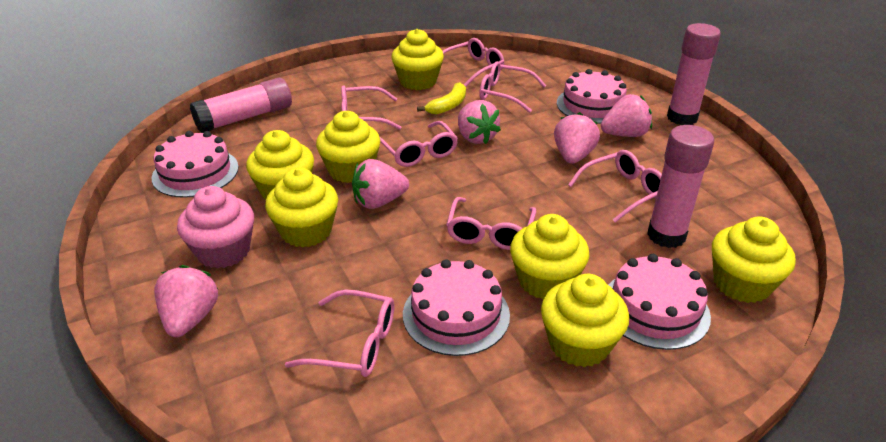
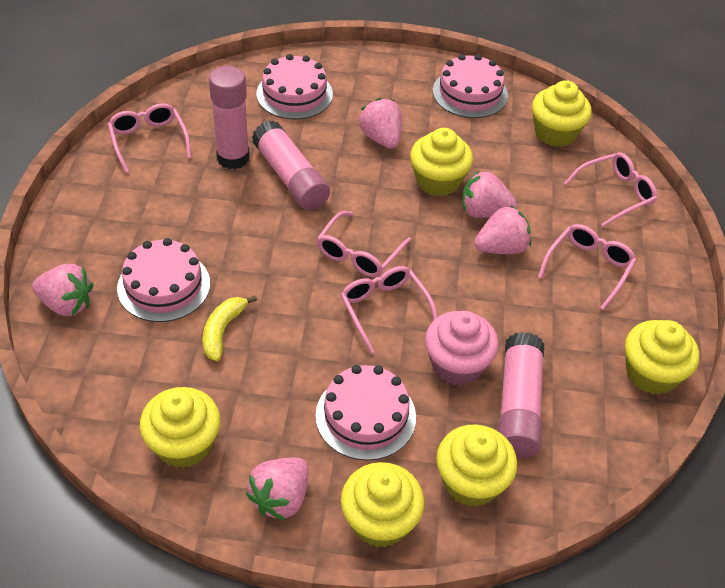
pink glasses: 7 -> 5
yellow cupcake: 7 -> 6

